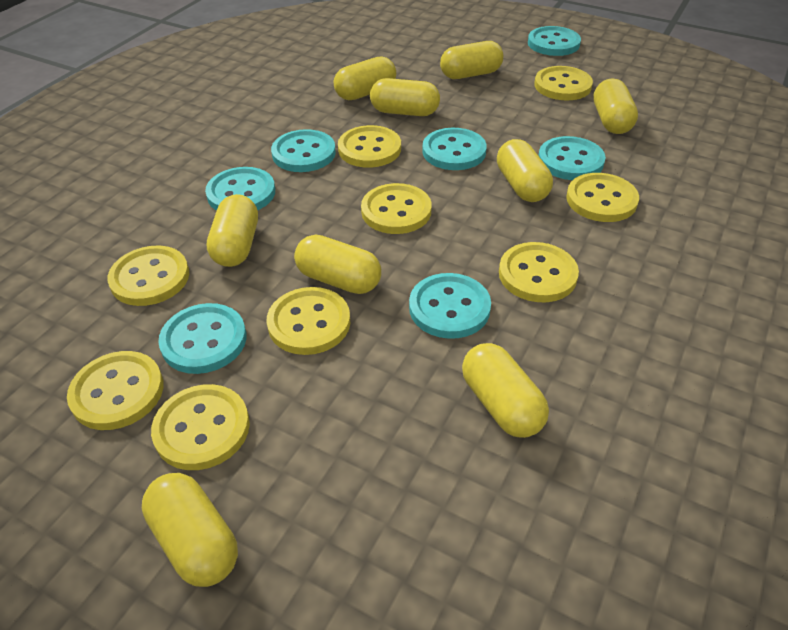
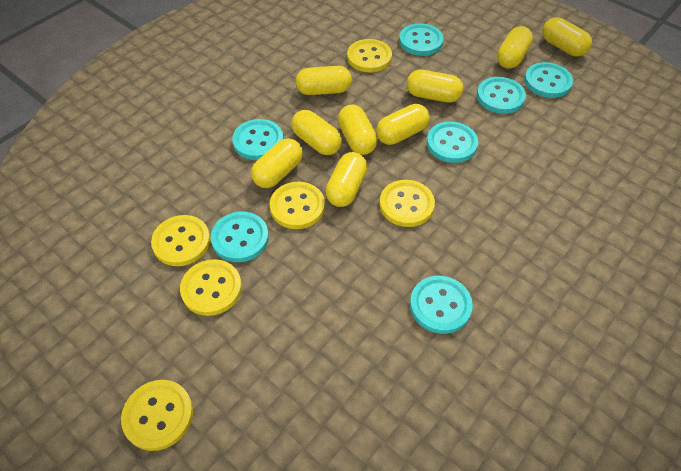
yellow button: 9 -> 6

